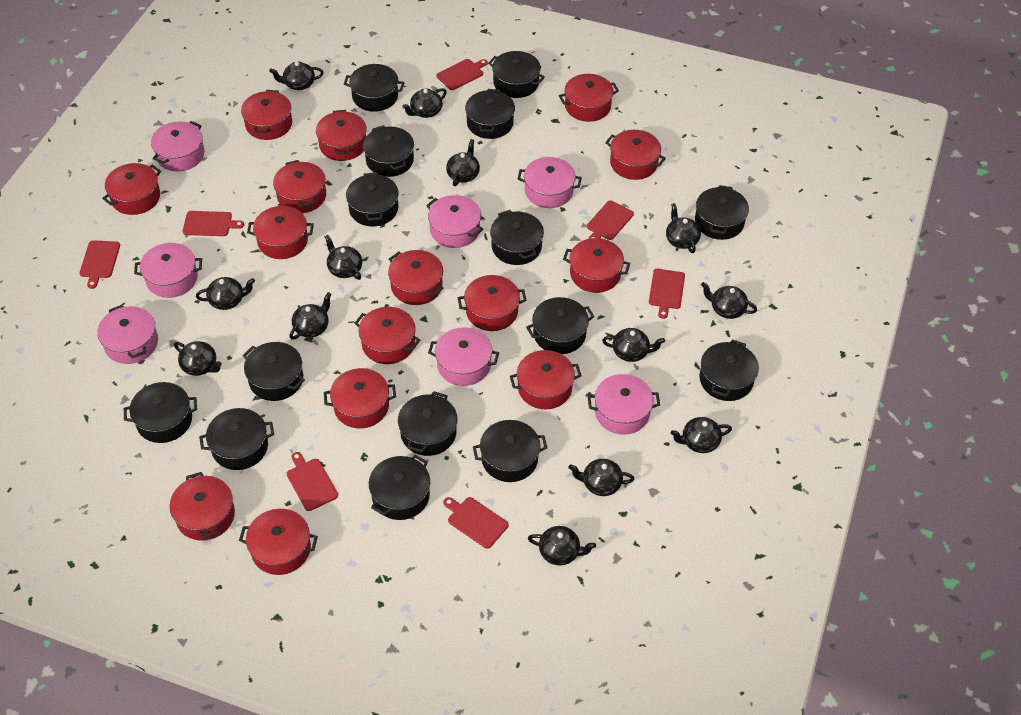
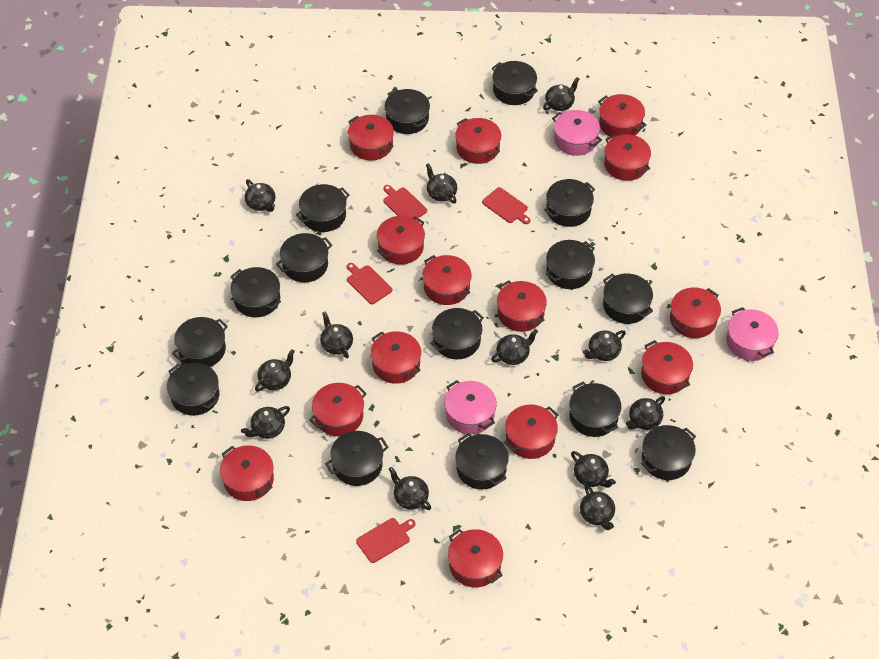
black teapot: 13 -> 12
pink pot: 7 -> 3
red cutting board: 7 -> 4
red pot: 15 -> 14

